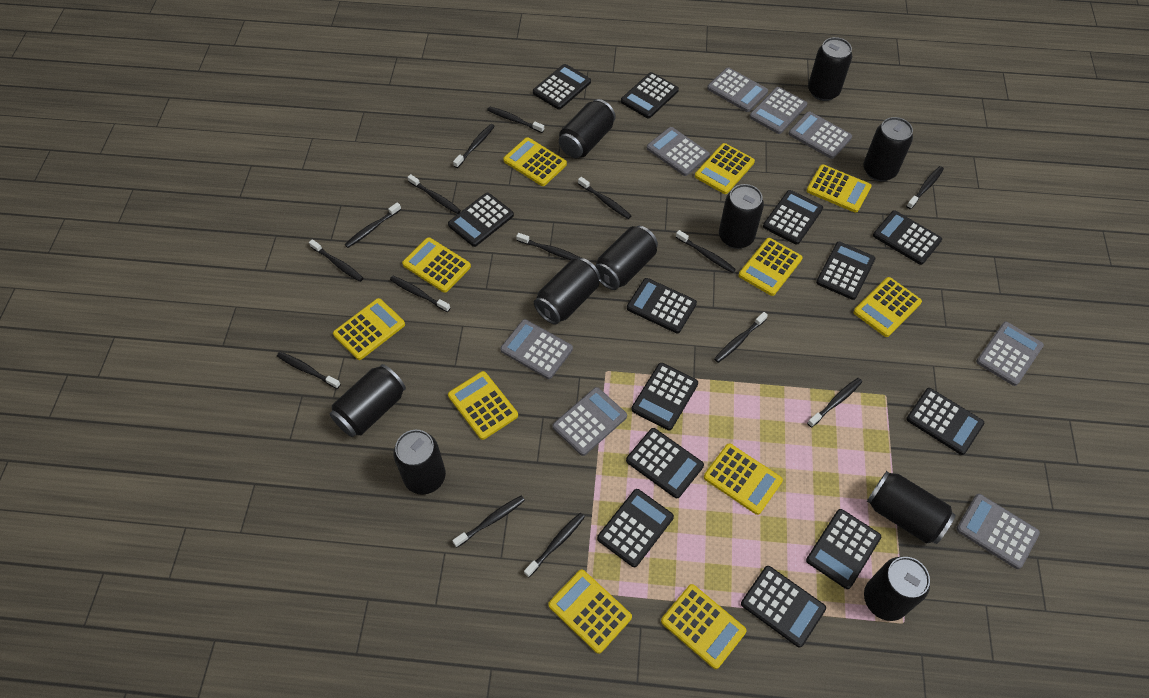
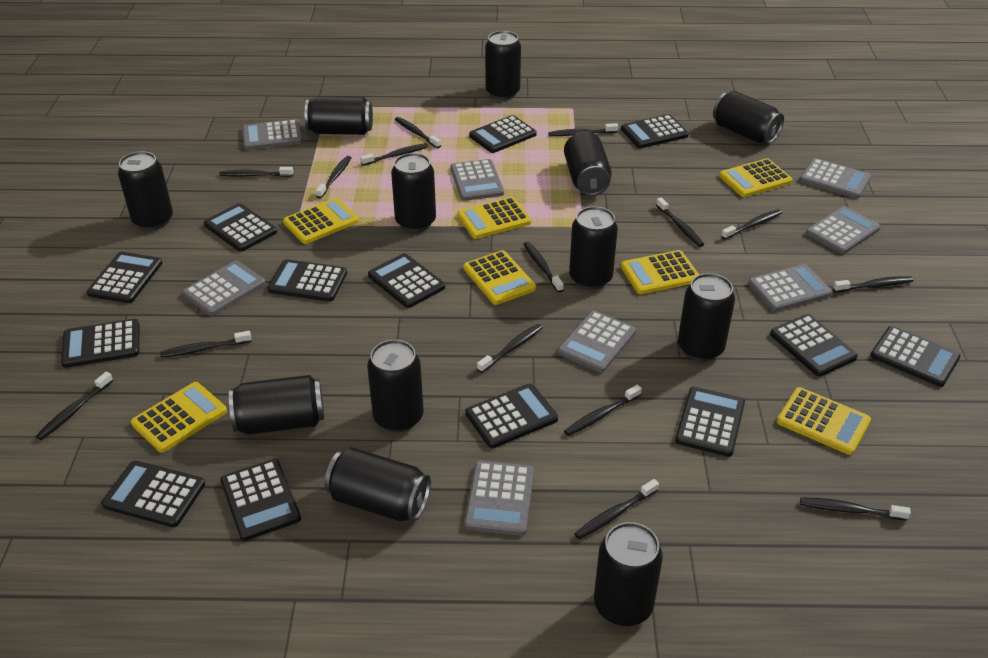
black can: 10 -> 12
yellow calculator: 11 -> 7

